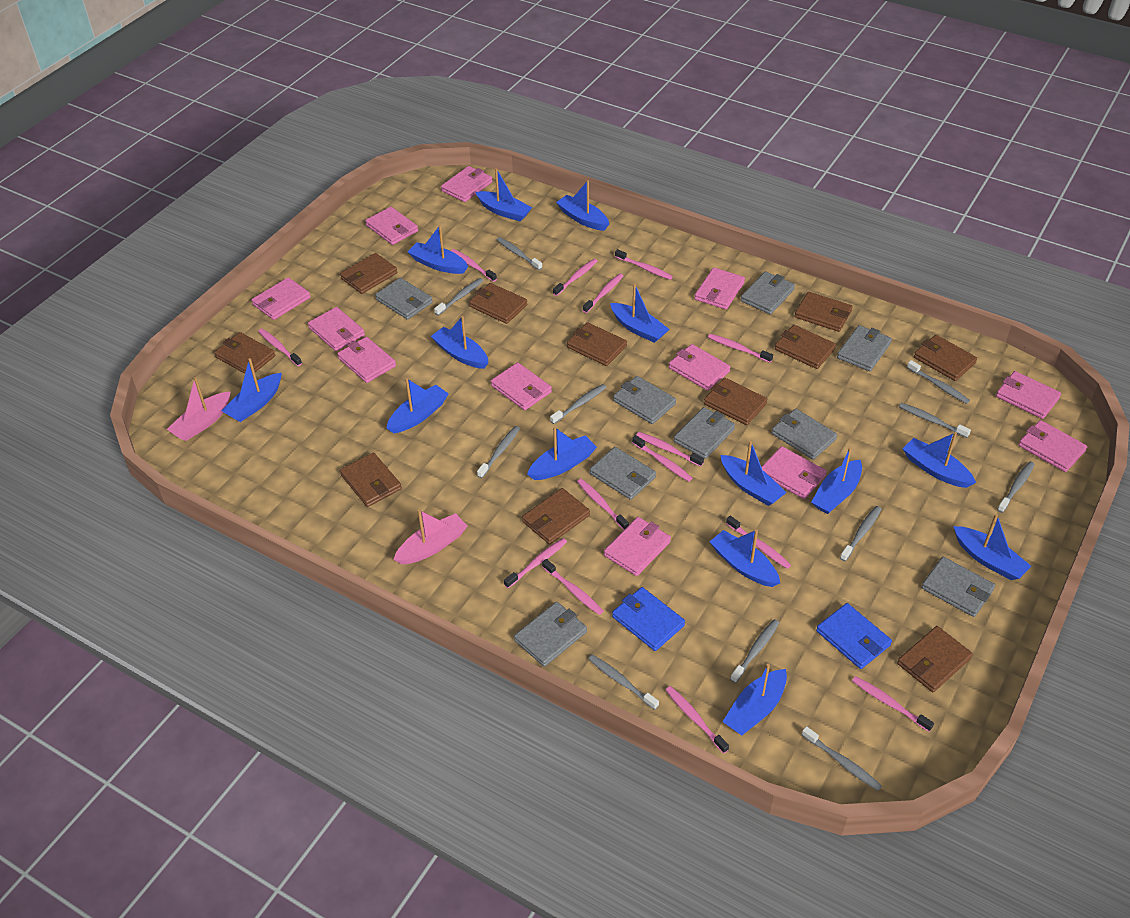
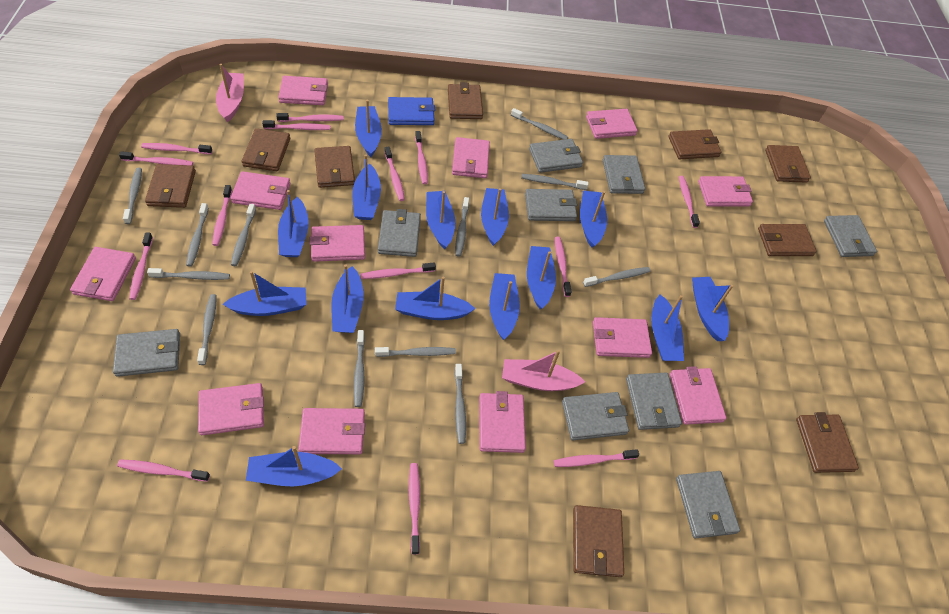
blue wallet: 2 -> 1
brown wallet: 11 -> 9
grey toothbrush: 11 -> 12

